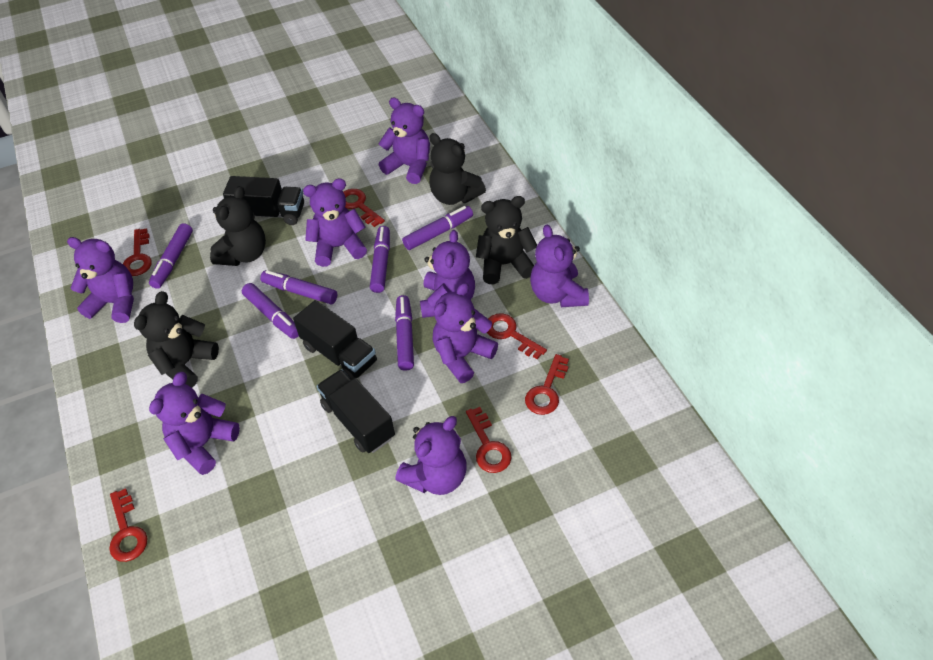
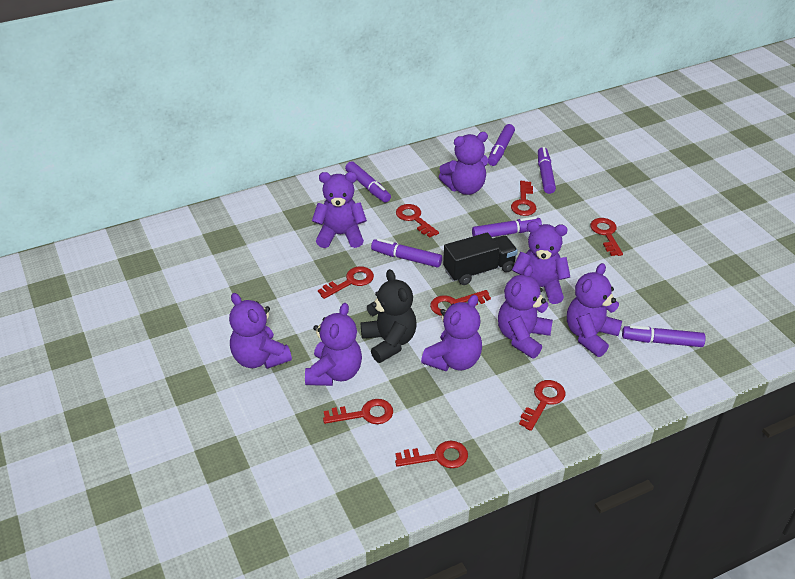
black teddy bear: 4 -> 1
black truck: 3 -> 1
red key: 6 -> 8

